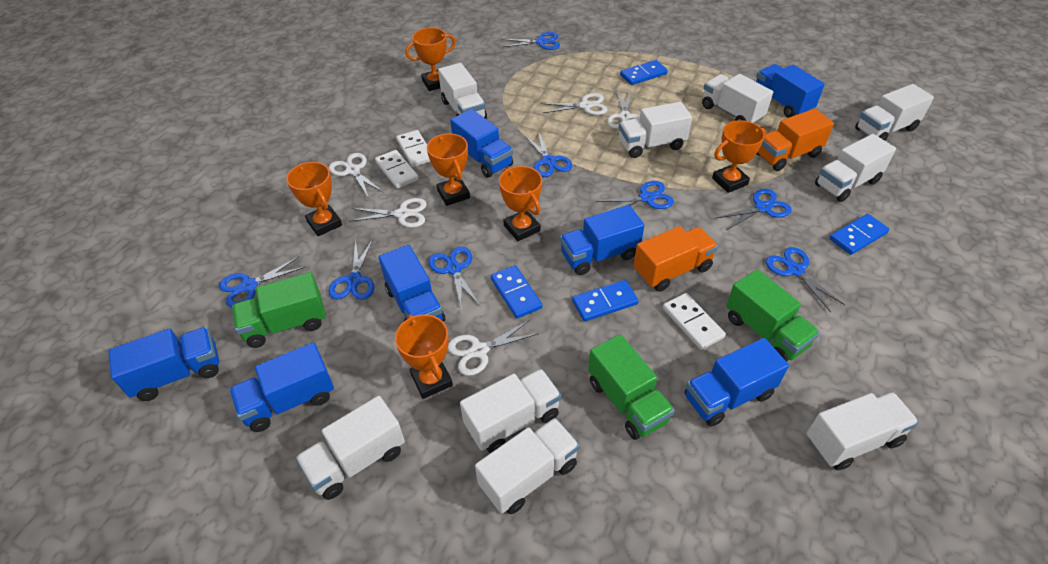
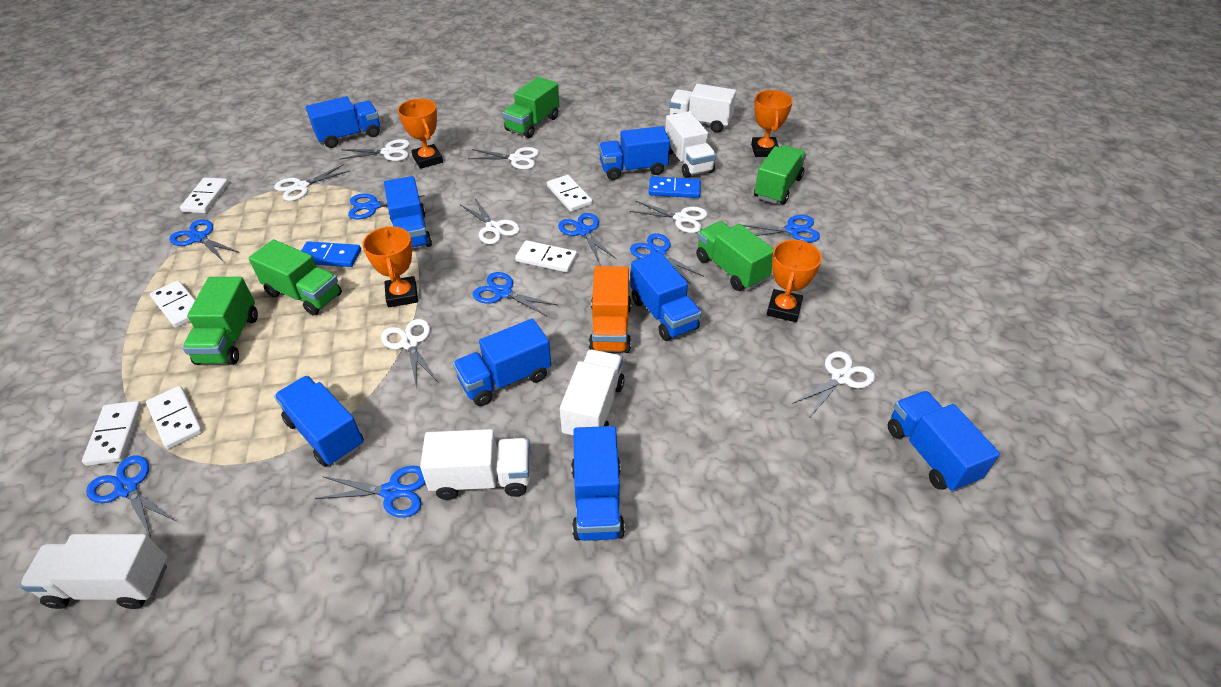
blue domino: 4 -> 2
blue truck: 7 -> 8
green truck: 3 -> 5
orange trophy: 6 -> 4
orange truck: 2 -> 1
white domino: 3 -> 6
white scissors: 5 -> 7
white truck: 9 -> 5

